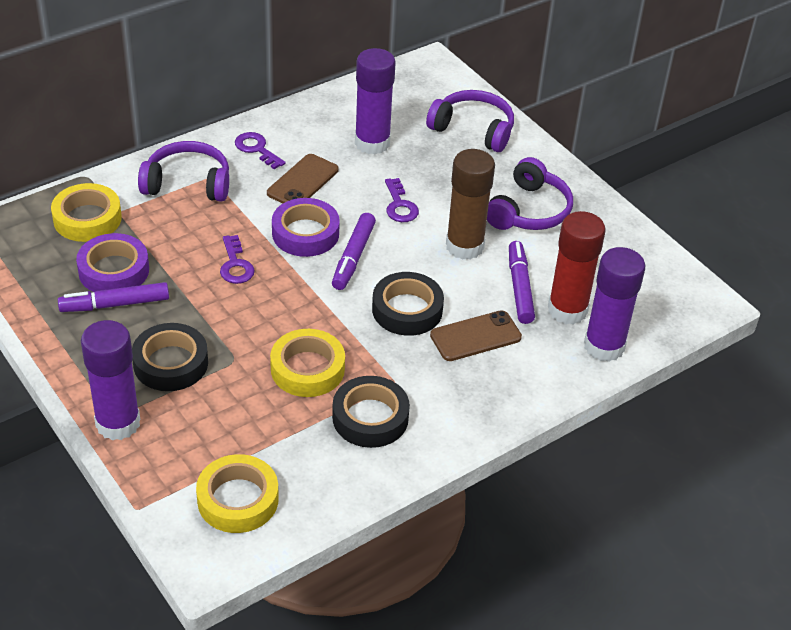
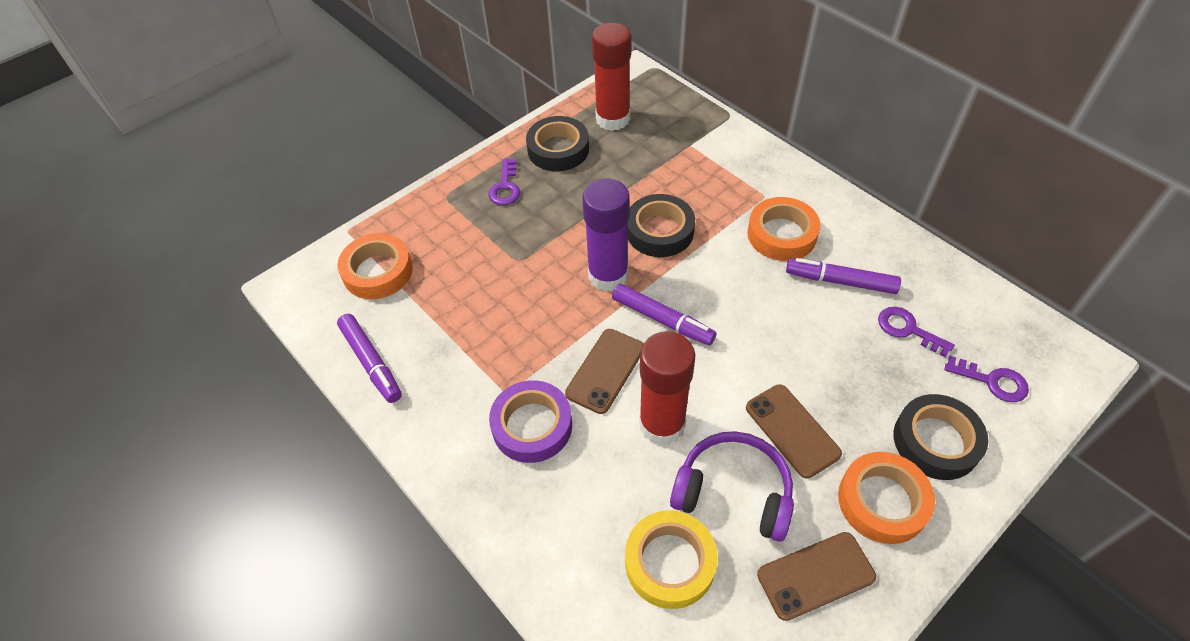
brown glue stick: 1 -> 0
brown phone: 2 -> 3
orange tape: 0 -> 3
purple glue stick: 3 -> 1
purple headphones: 3 -> 1
purple tape: 2 -> 1
red glue stick: 1 -> 2
yellow tape: 3 -> 1

